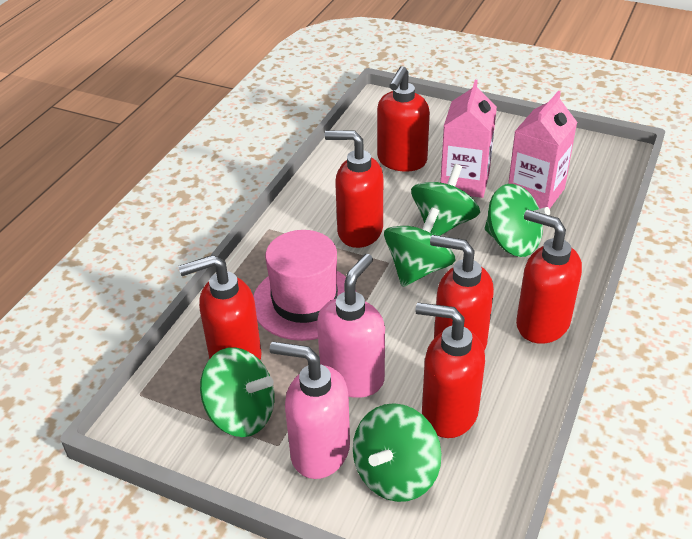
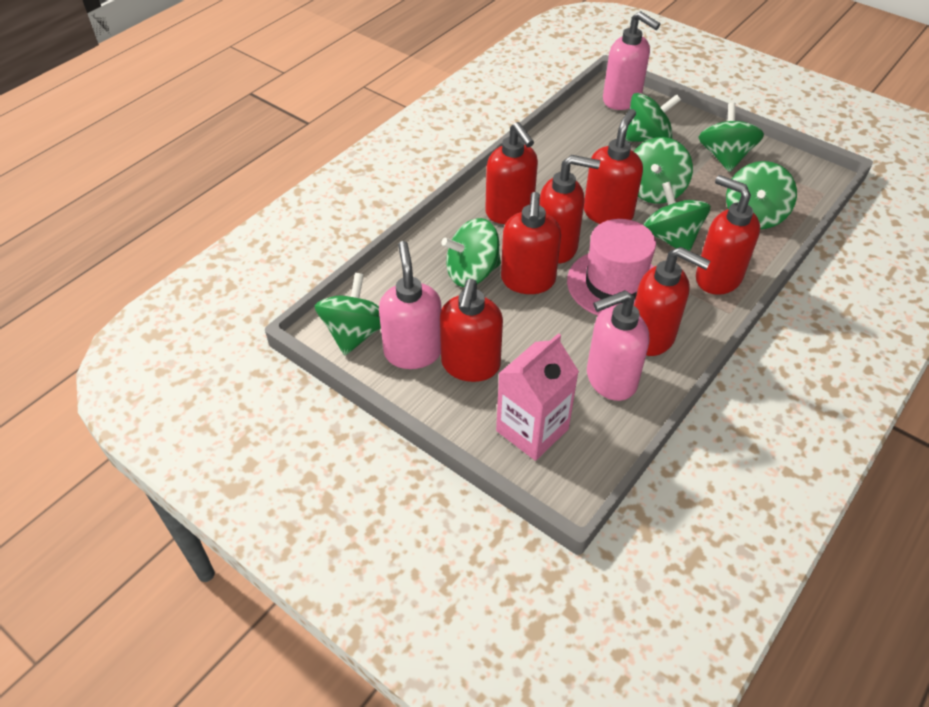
green spinning top: 5 -> 7
pink carton: 2 -> 1
pink soap dispenser: 2 -> 3
red soap dispenser: 6 -> 7

